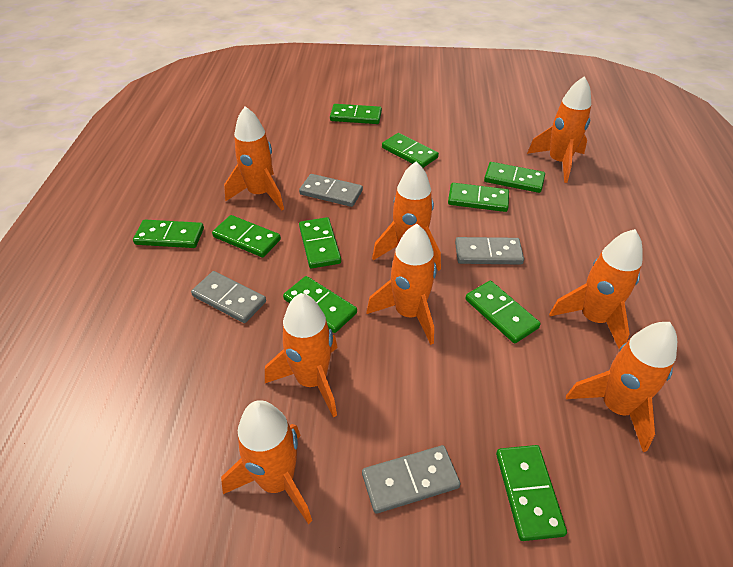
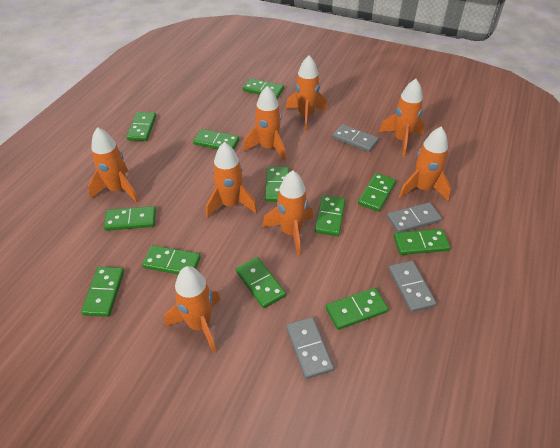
green domino: 10 -> 12

